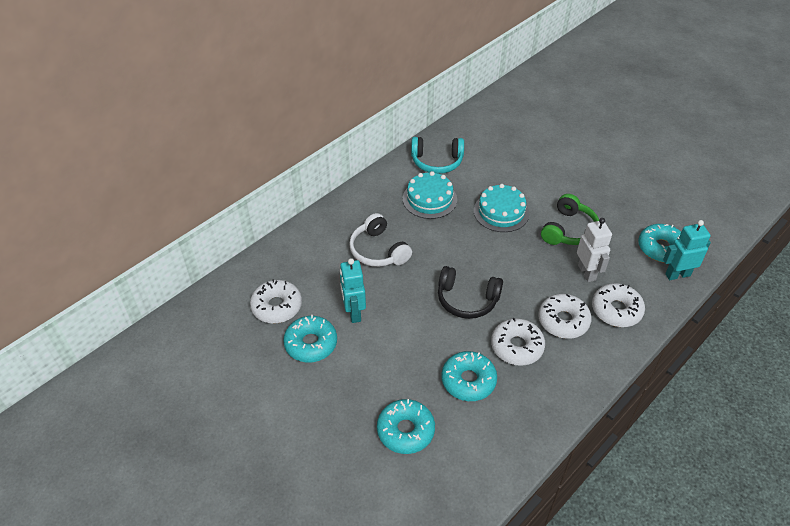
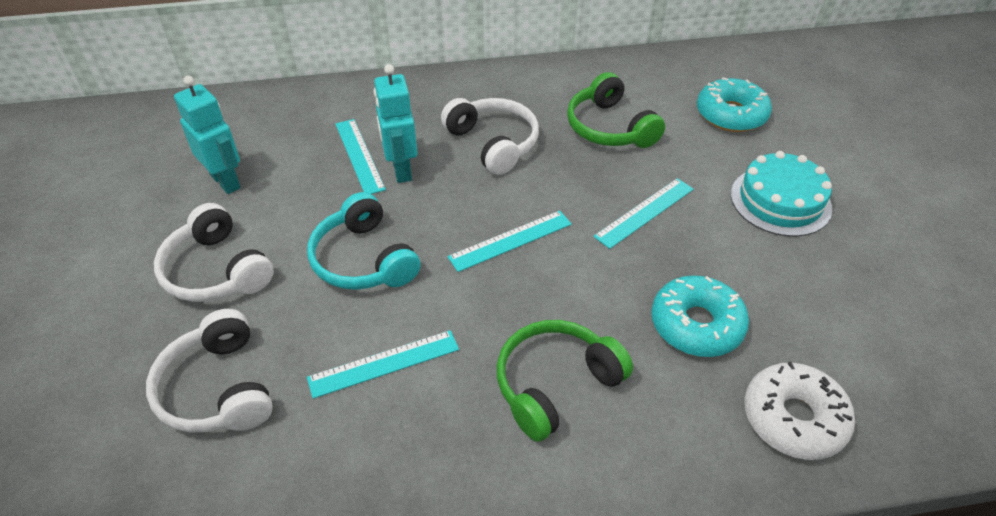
black headphones: 1 -> 0
green headphones: 1 -> 2
turquoise cake: 2 -> 1
turquoise donut: 4 -> 2
turquoise ruler: 0 -> 4
white donut: 4 -> 1
white headphones: 1 -> 3
white robot: 1 -> 0

